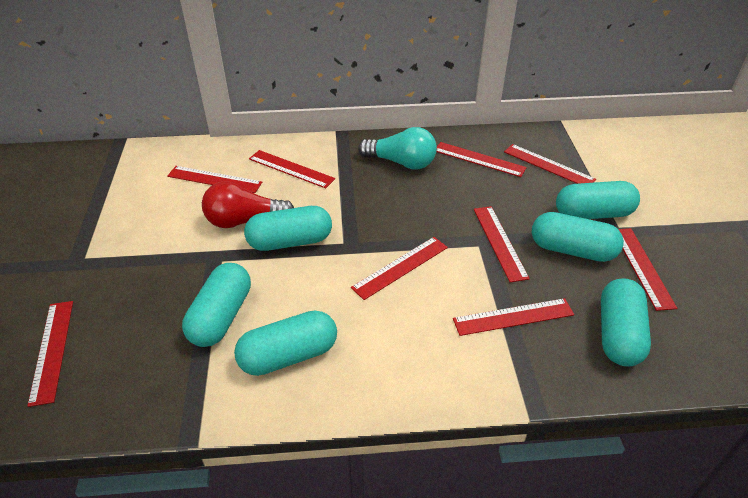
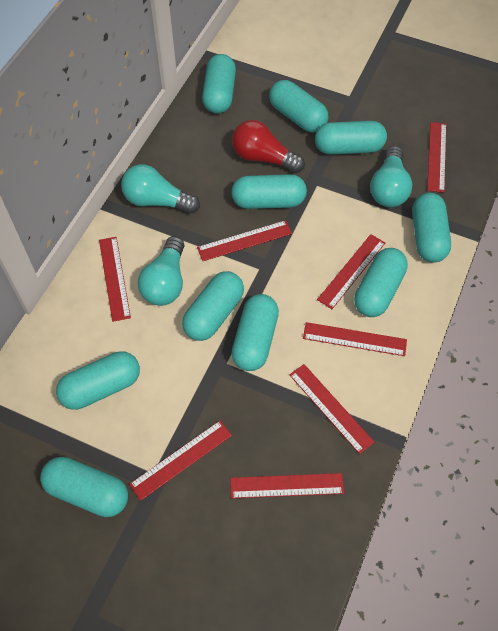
red ruler: 9 -> 8
turquoise capsule: 6 -> 10
turquoise light bulb: 1 -> 3

